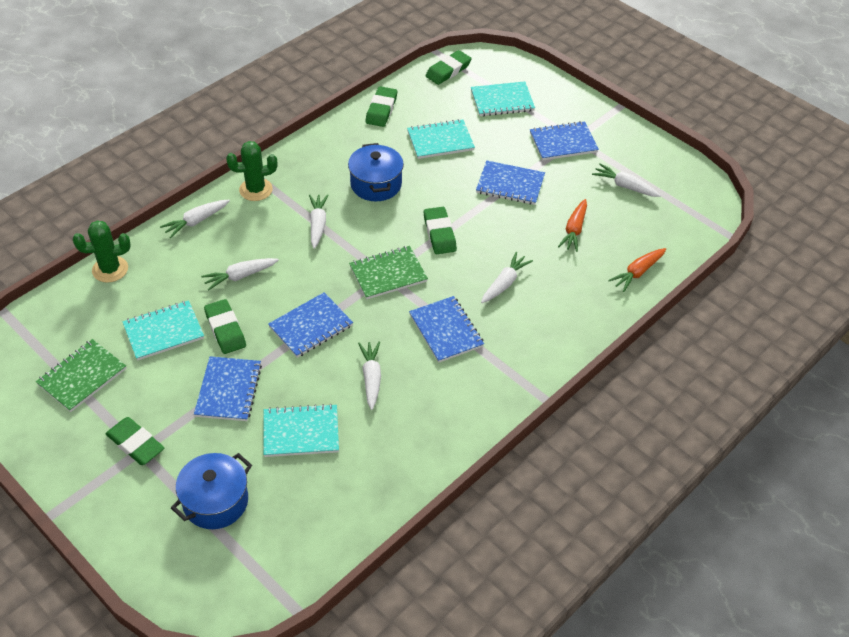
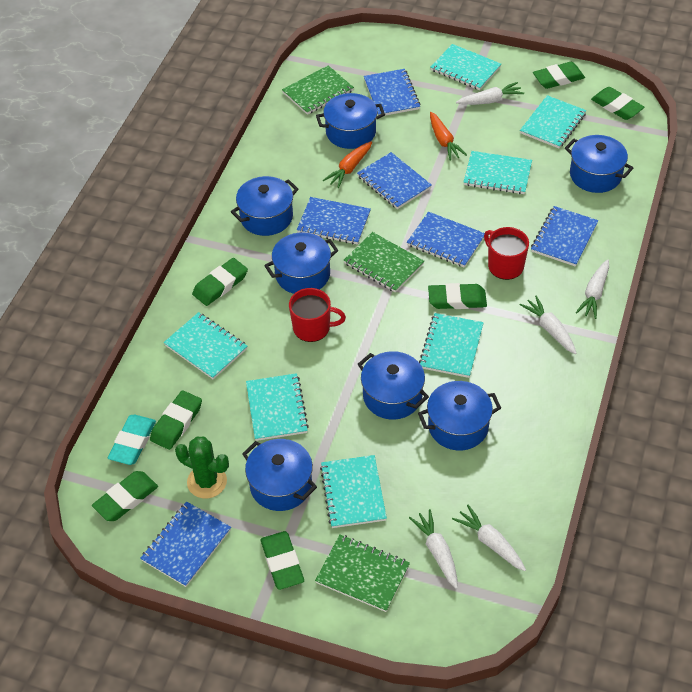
blue notebook: 5 -> 6
blue pot: 2 -> 7
green cactus: 2 -> 1
green eraser: 5 -> 7
green notebook: 2 -> 3
red mug: 0 -> 2
turquoise eraser: 0 -> 1
turquoise notebook: 4 -> 7
white carrot: 6 -> 5

